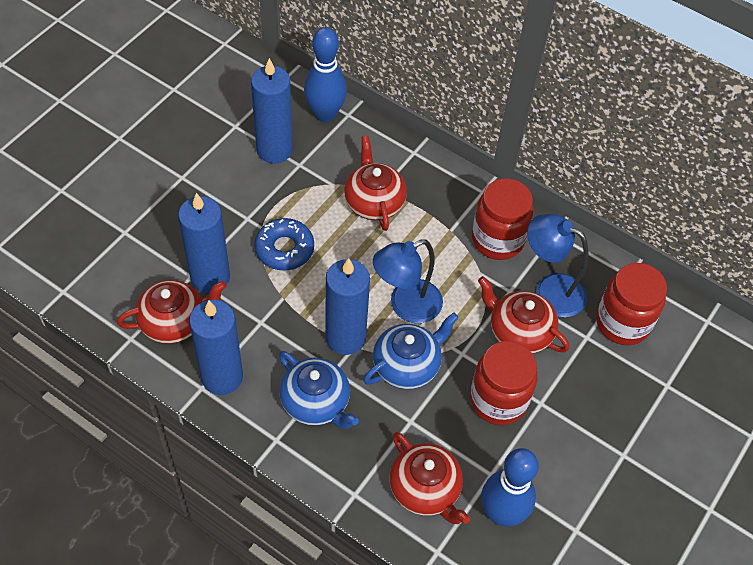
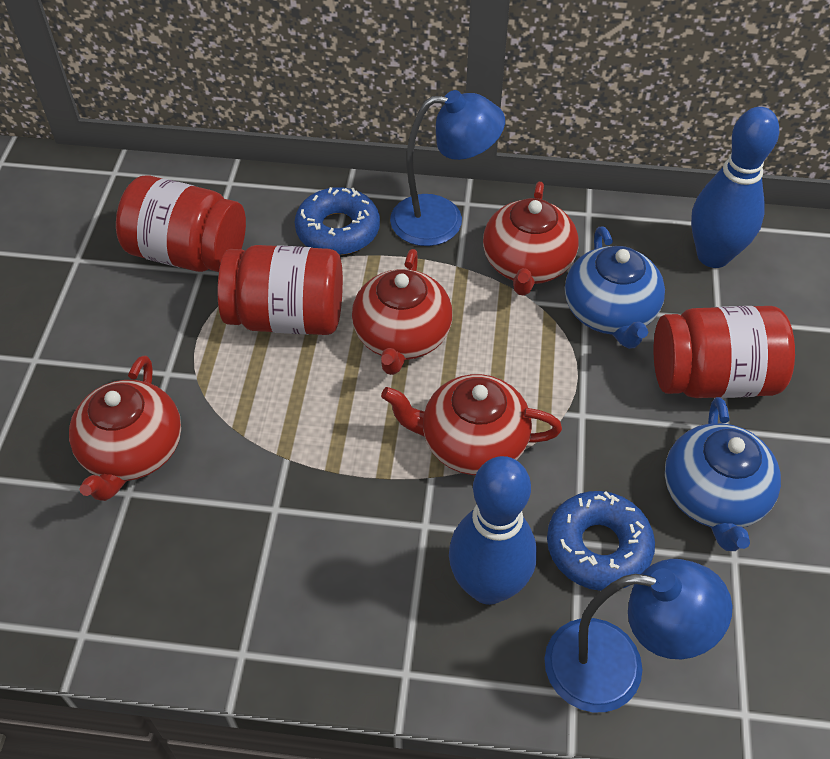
blue candle: 4 -> 0
blue donut: 1 -> 2

